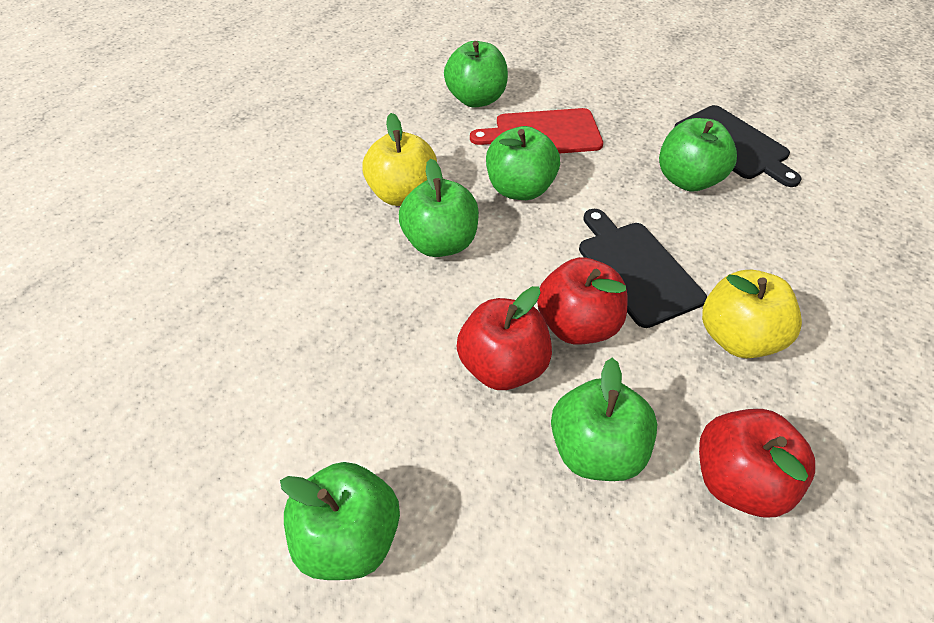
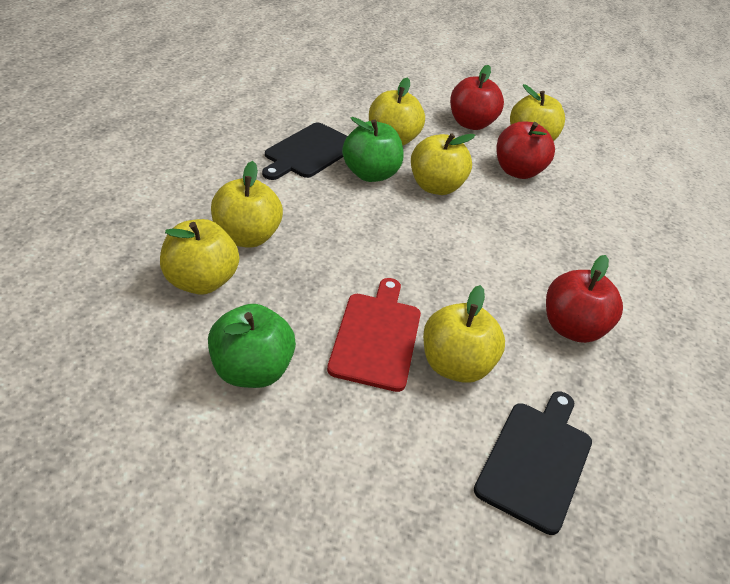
green apple: 6 -> 2
yellow apple: 2 -> 6

